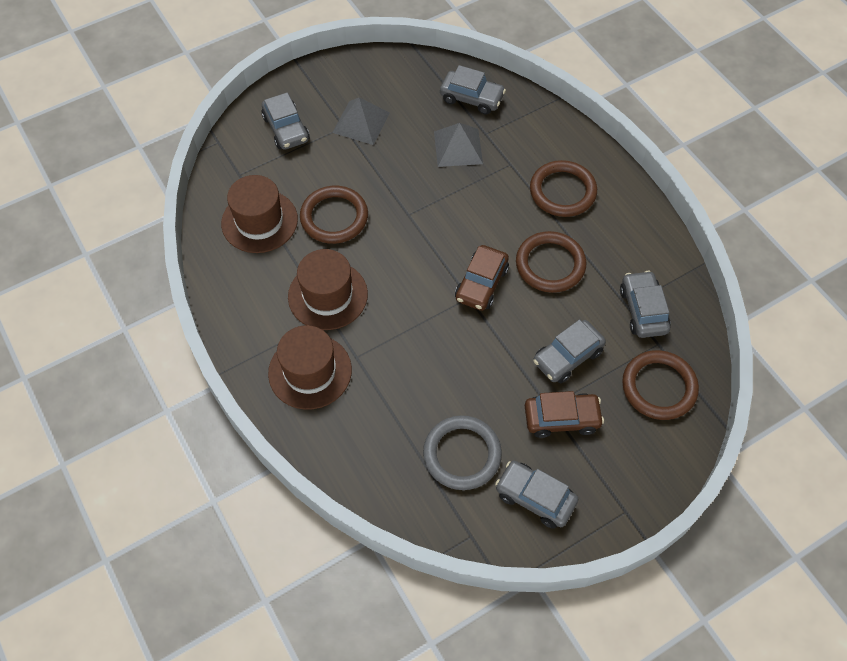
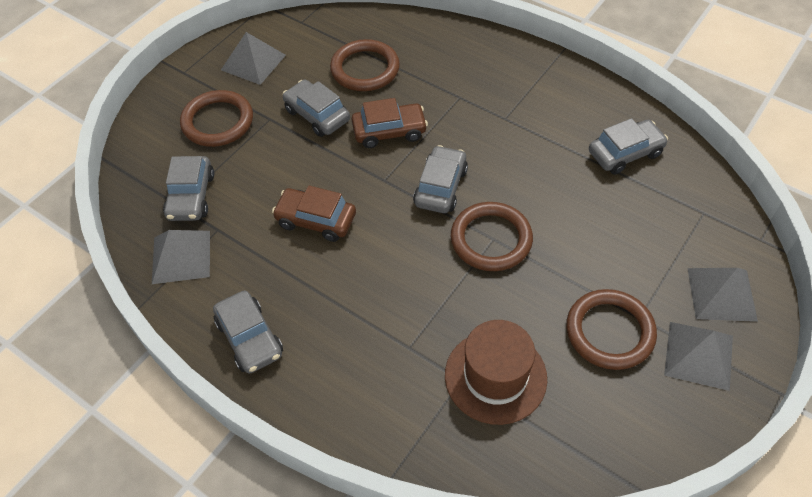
brown hat: 3 -> 1
grey pyramid: 2 -> 4
grey ring: 1 -> 0

